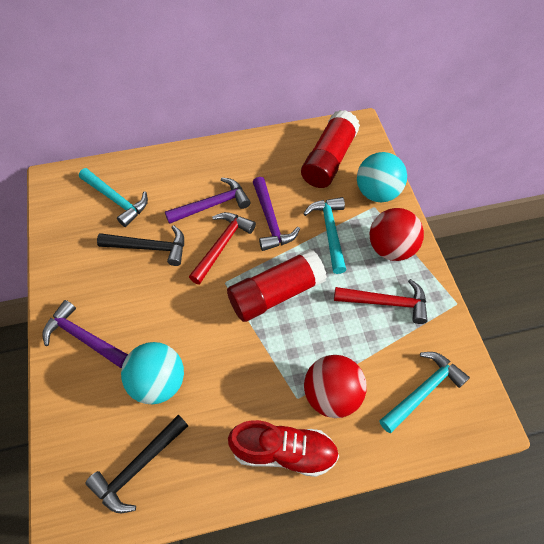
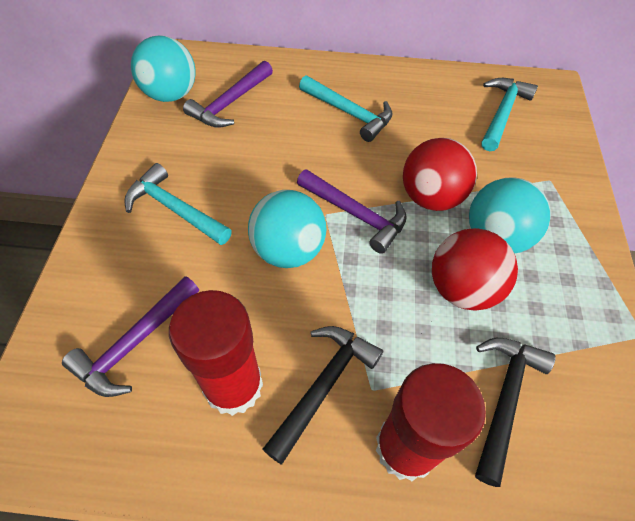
red hammer: 2 -> 0
red shoe: 1 -> 0
turquoise ball: 2 -> 3

